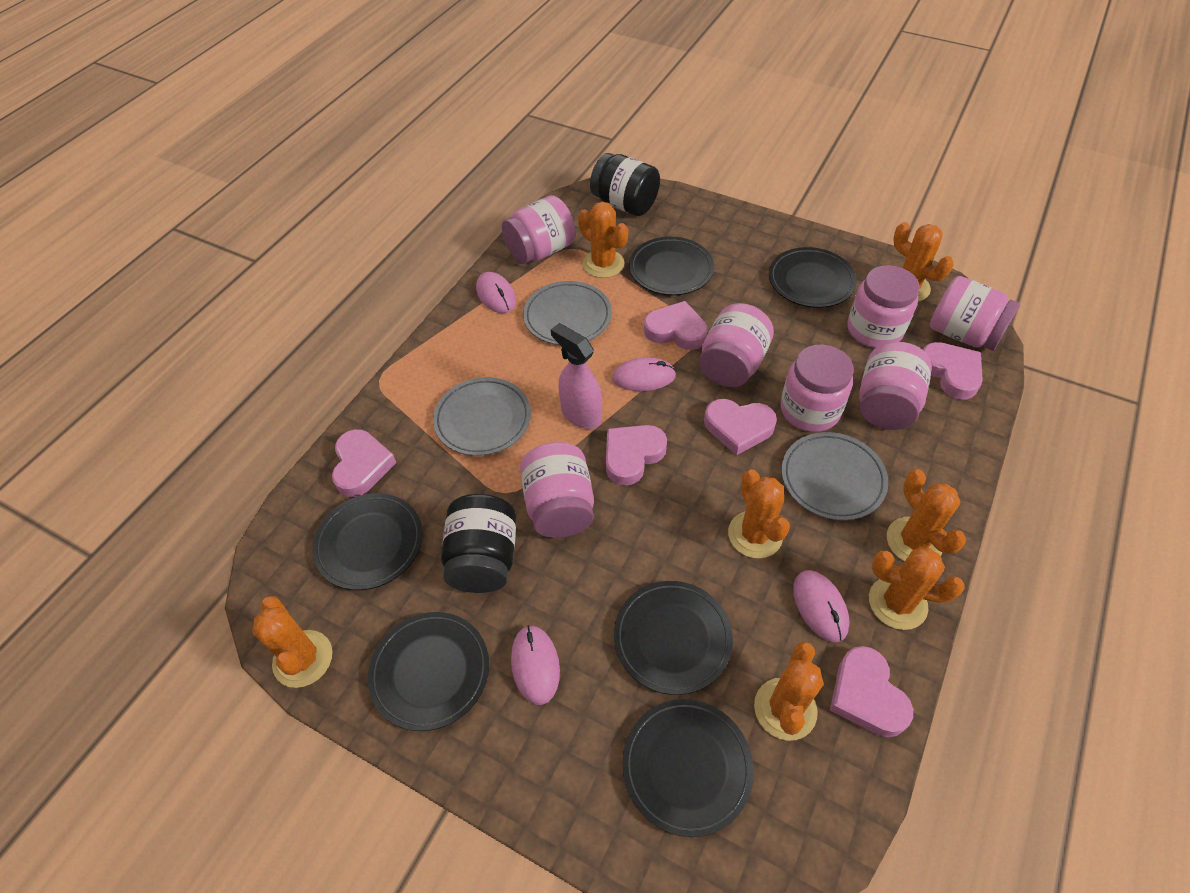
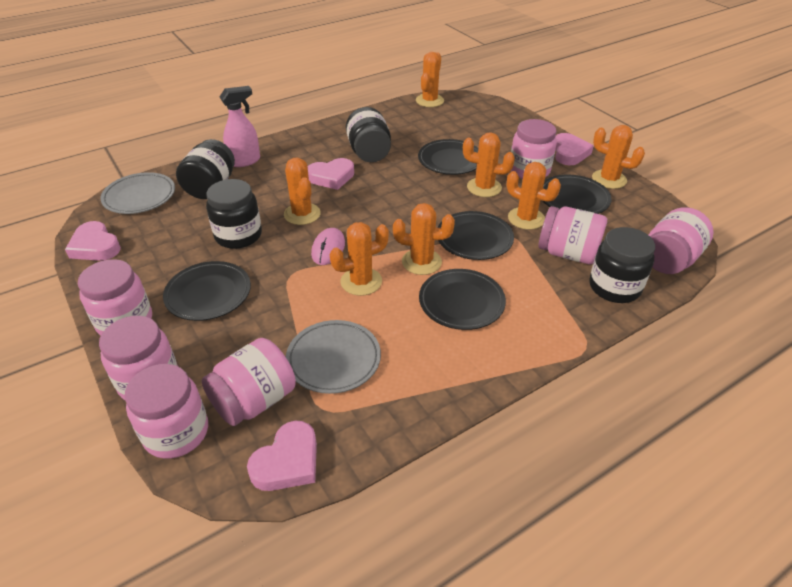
black jar: 2 -> 4
black plate: 6 -> 5
grey plate: 3 -> 2
pink heart: 6 -> 4
pink mouse: 4 -> 1

